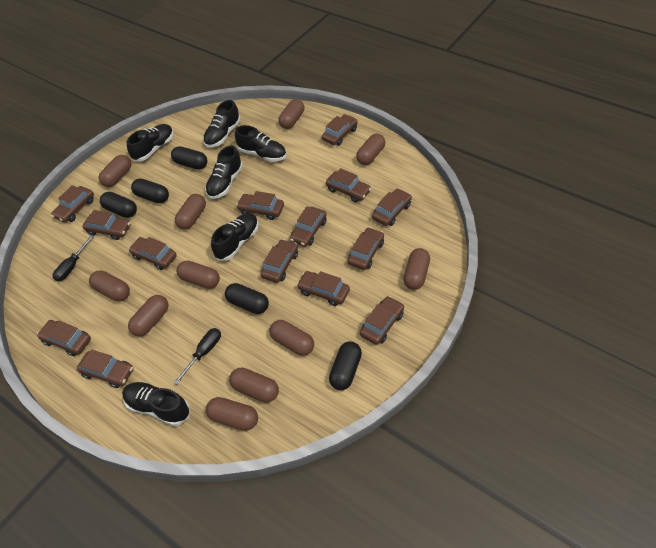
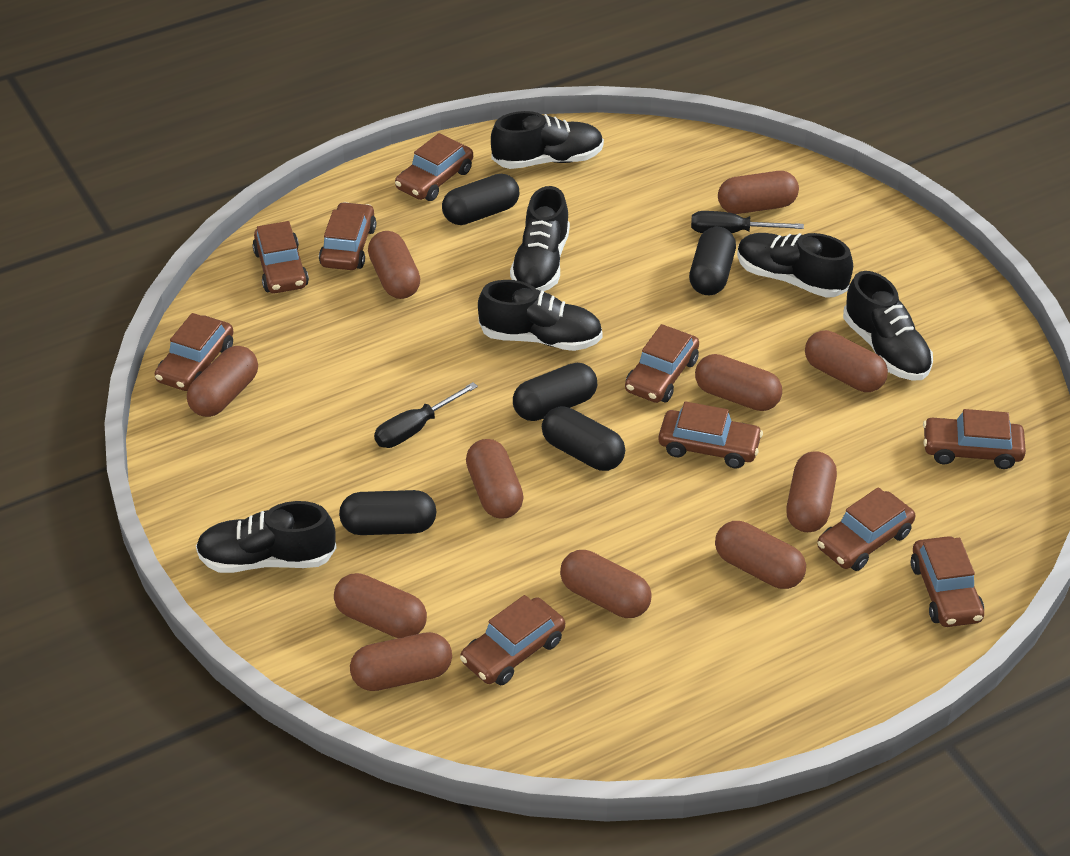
brown car: 14 -> 10

